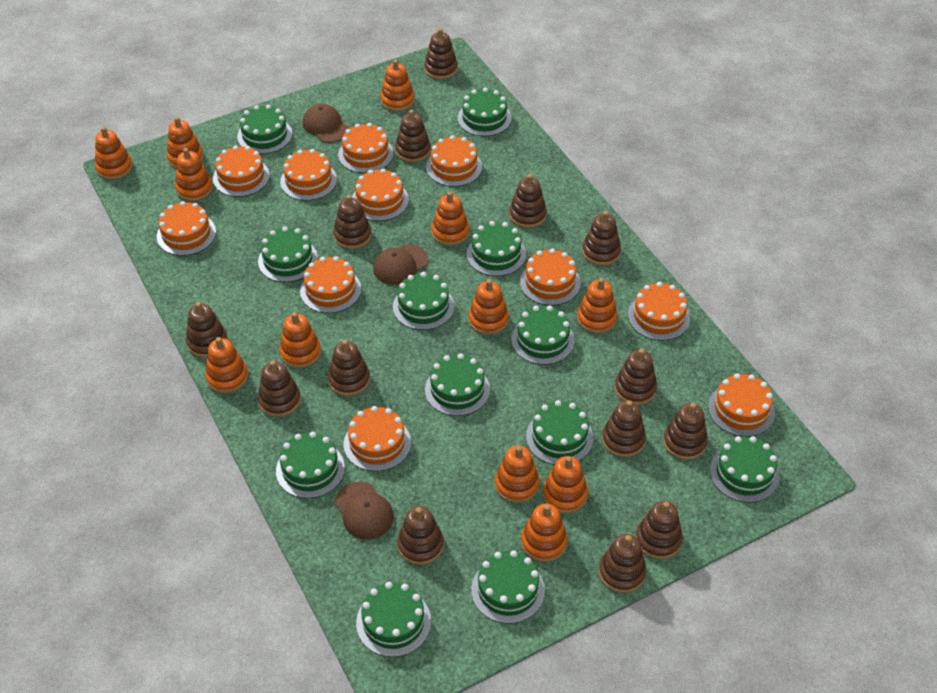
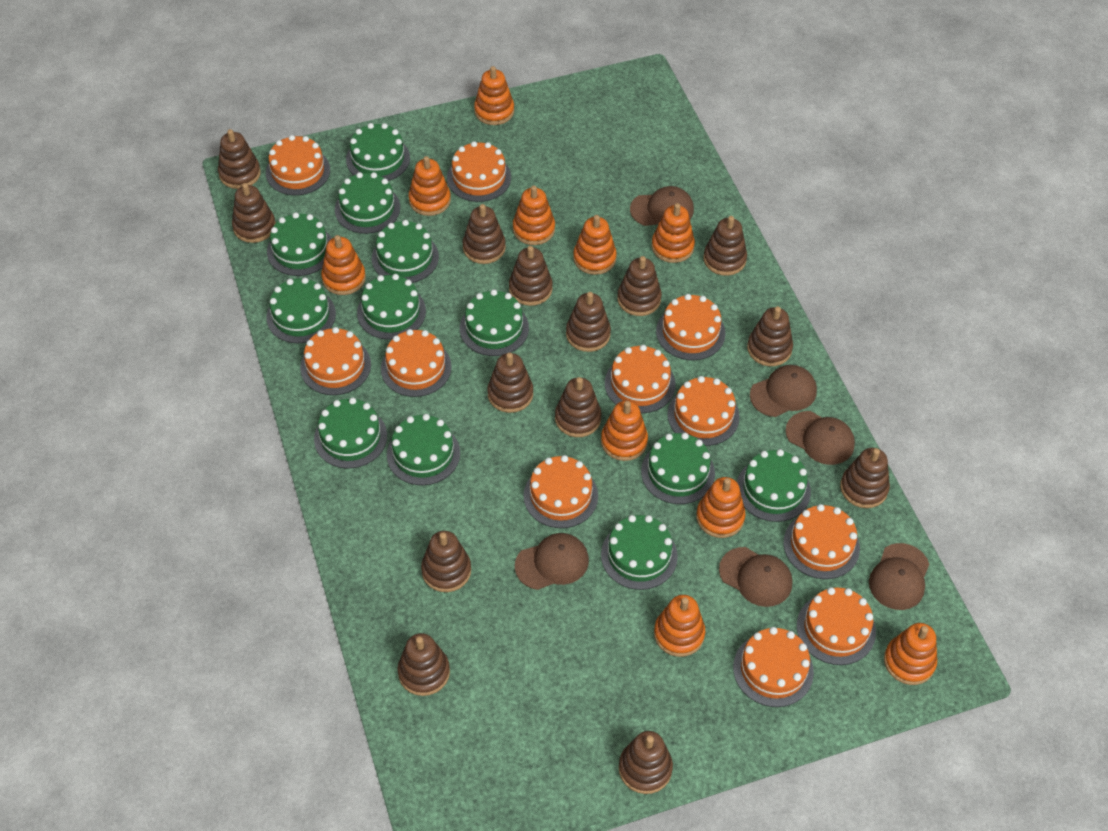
brown cap: 3 -> 6
orange stacking toy: 12 -> 10

